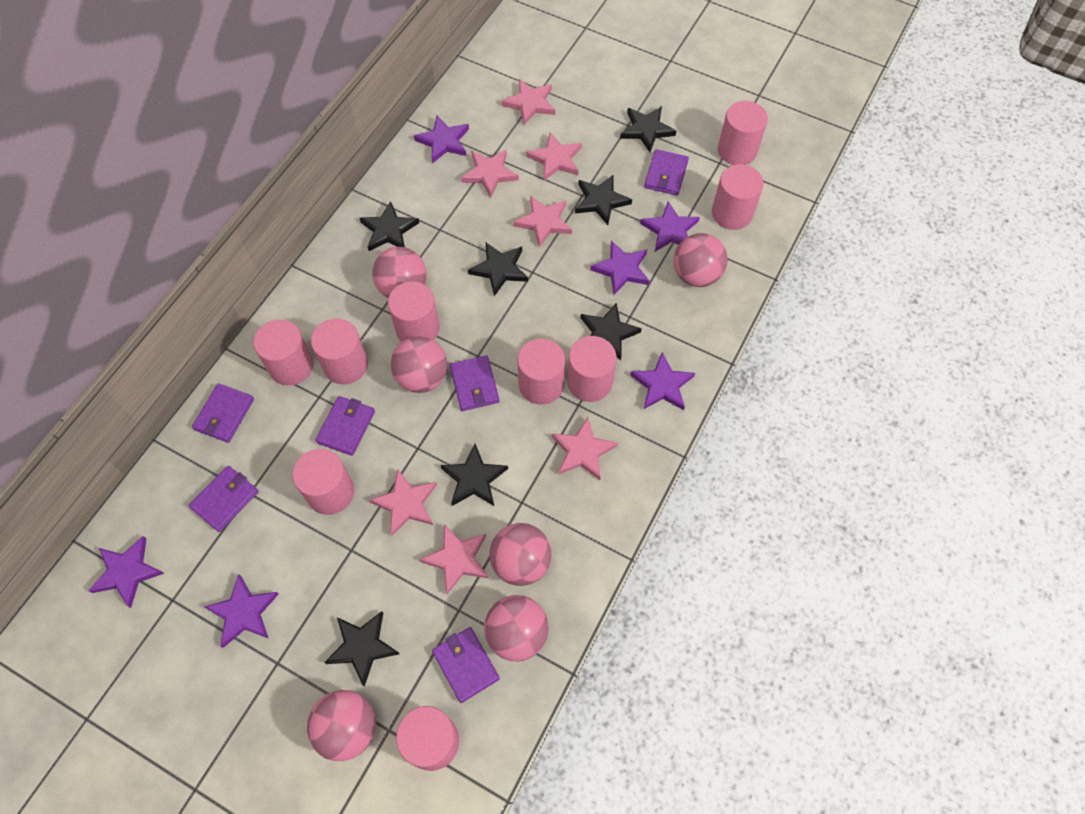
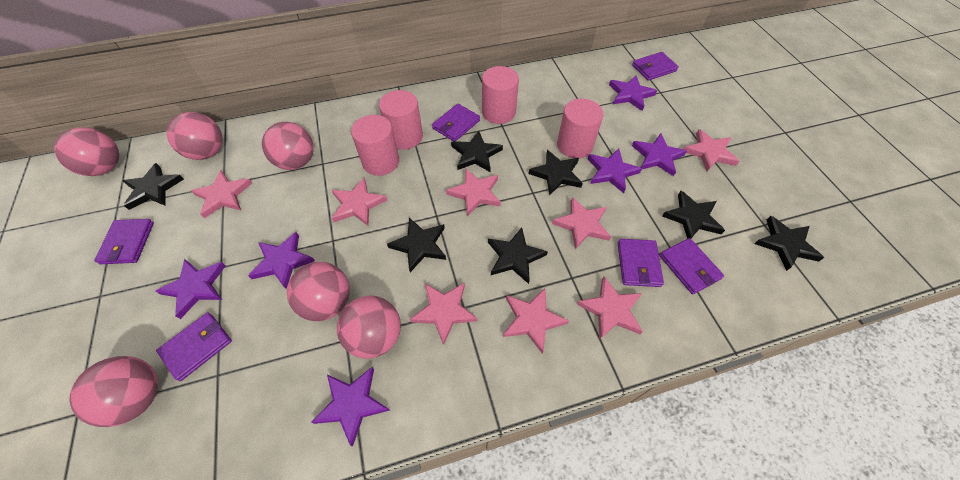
pink cylinder: 9 -> 4
pink star: 7 -> 8

